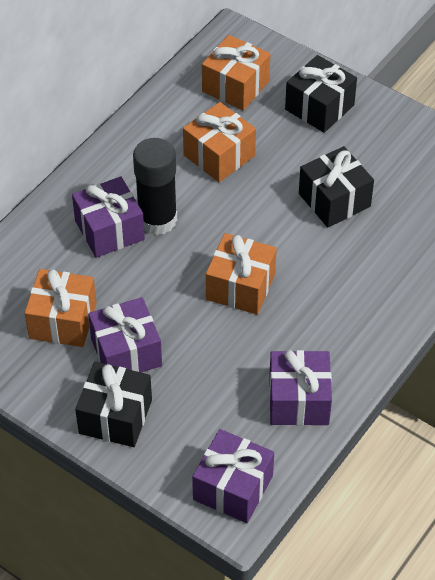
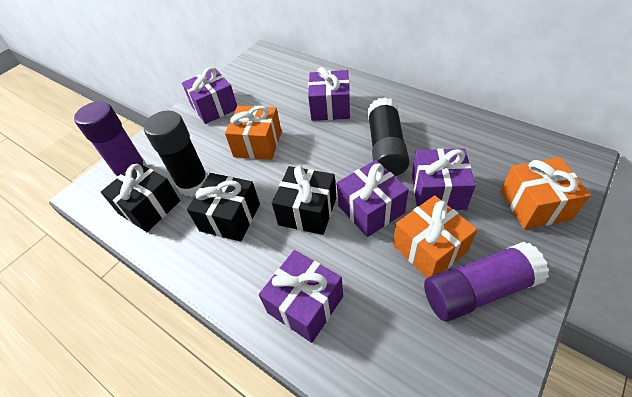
black glue stick: 1 -> 2
orange gift: 4 -> 3
purple gift: 4 -> 5
purple glue stick: 0 -> 2

